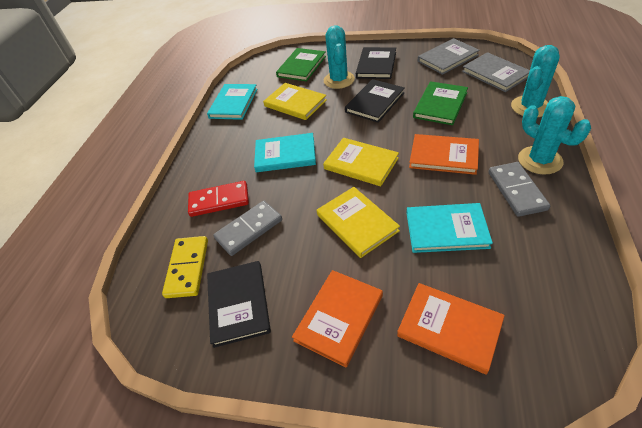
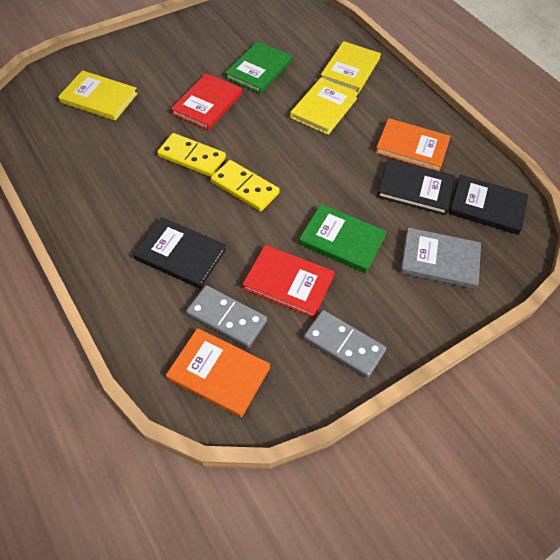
grey book: 2 -> 1
orange book: 3 -> 2
red book: 0 -> 2
red domino: 1 -> 0
turquoise book: 3 -> 0
turquoise cactus: 3 -> 0
yellow domino: 1 -> 2

